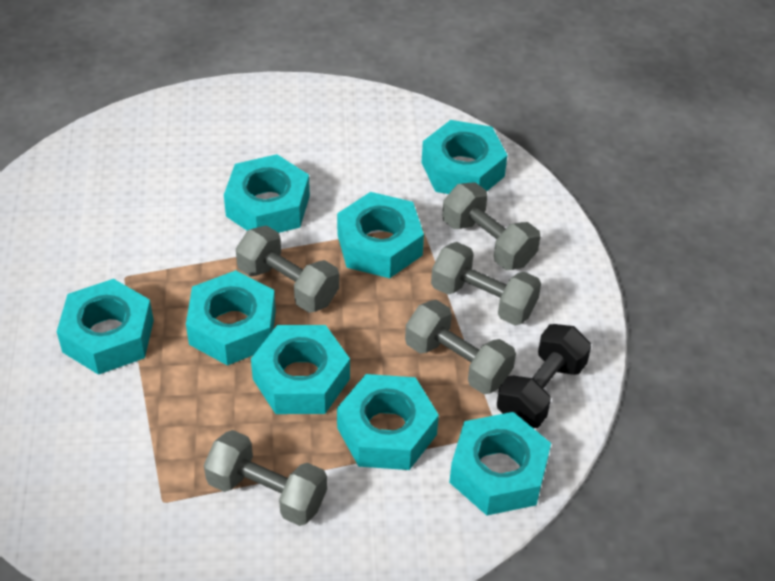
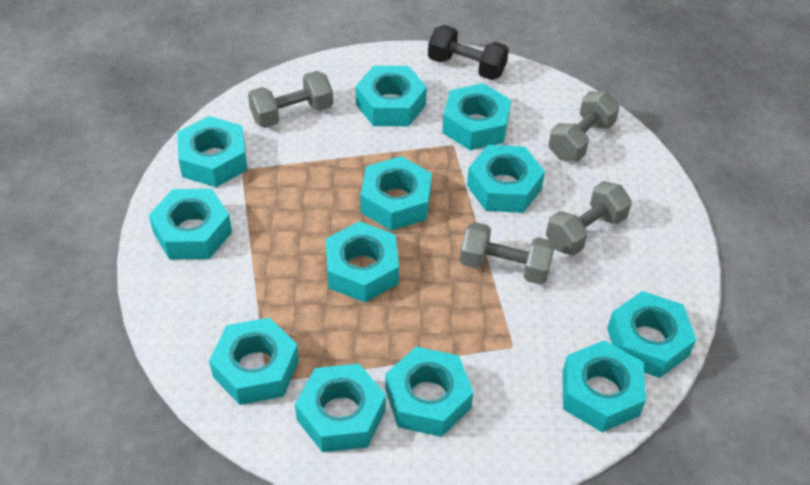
grey dumbbell: 5 -> 4
turquoise nut: 8 -> 12

